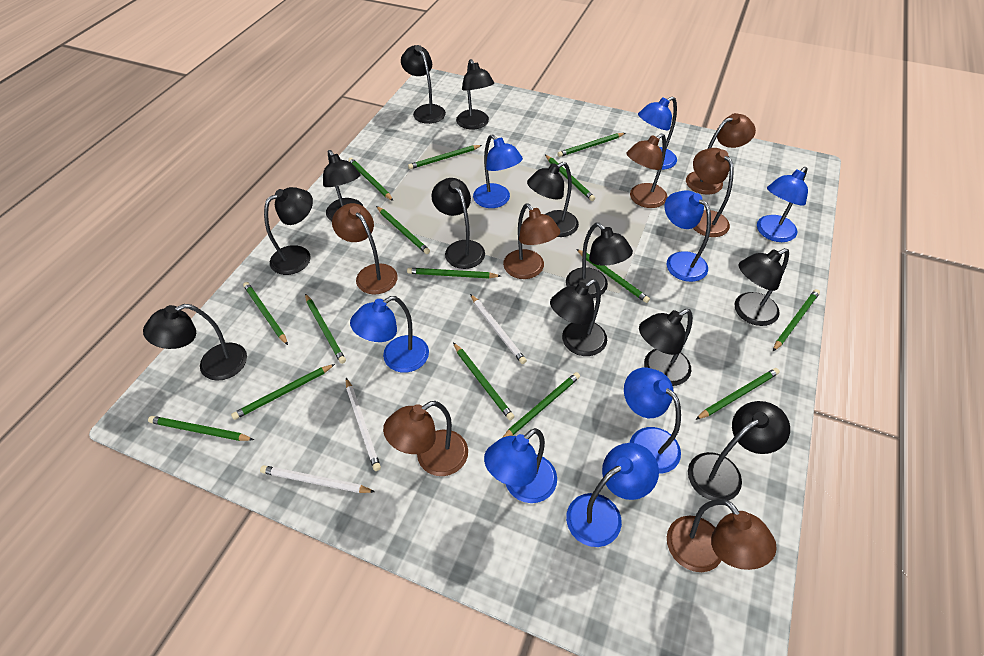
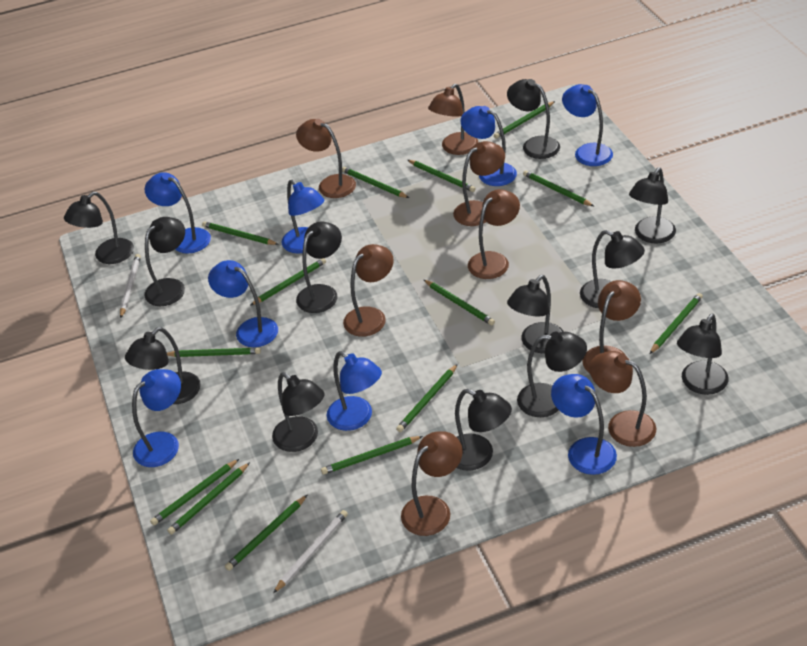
brown lamp: 7 -> 8
green pencil: 15 -> 14
white pencil: 3 -> 2

